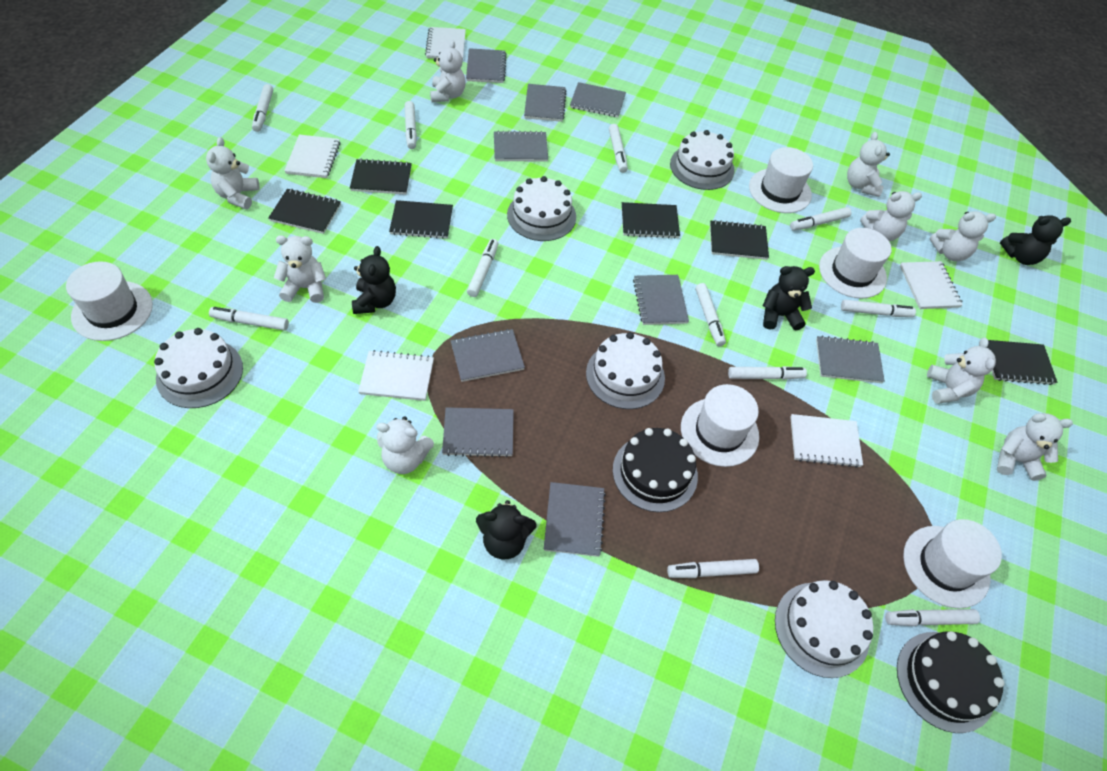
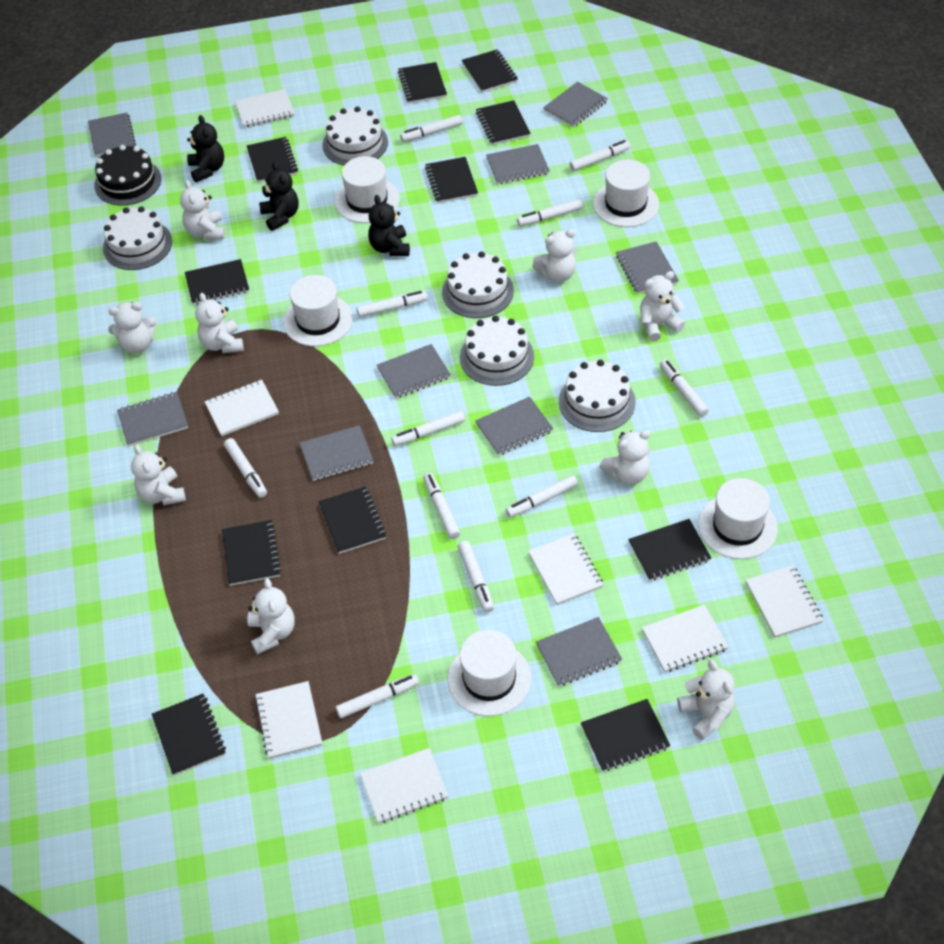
black cake: 2 -> 1
black notebook: 6 -> 11
black teddy bear: 4 -> 3
white notebook: 5 -> 7

